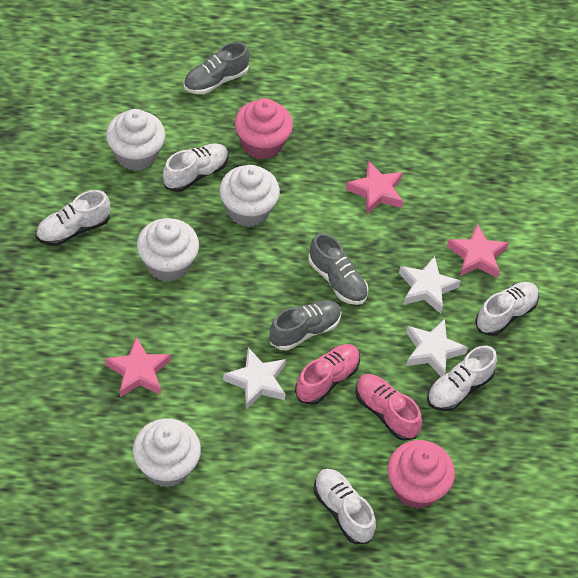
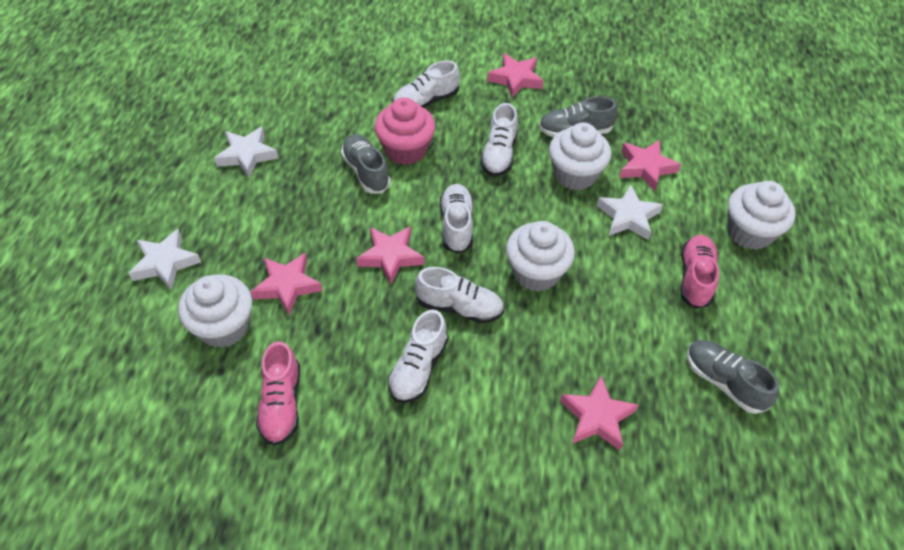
pink cupcake: 2 -> 1
pink star: 3 -> 5

